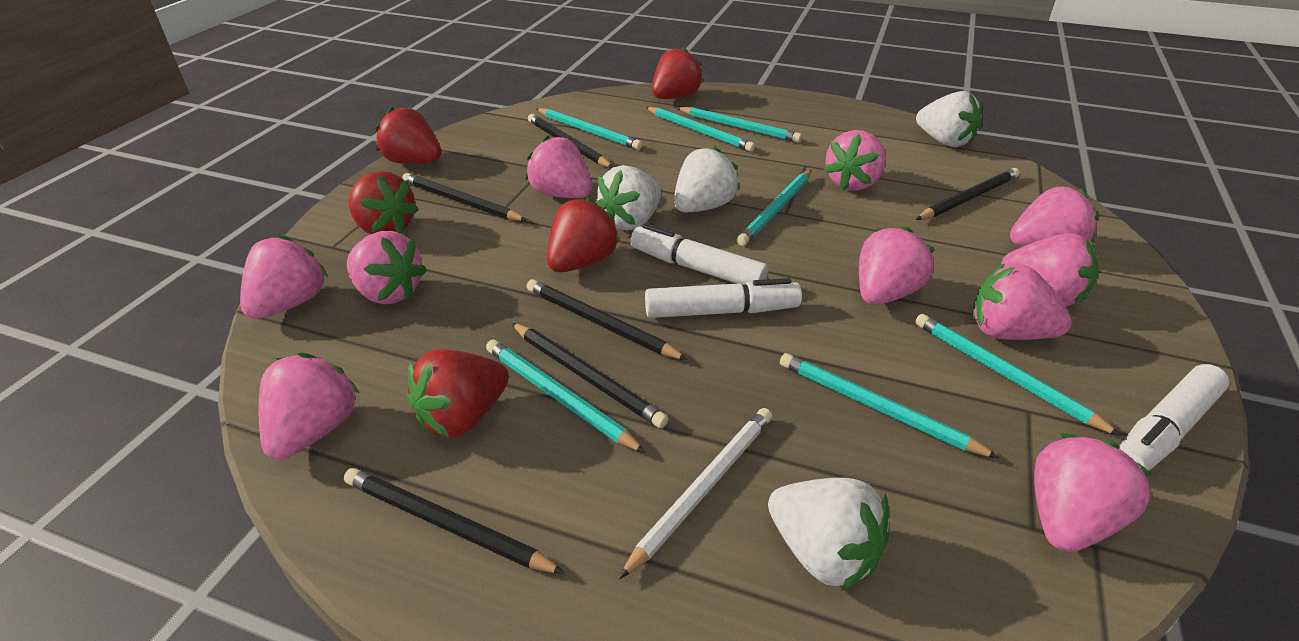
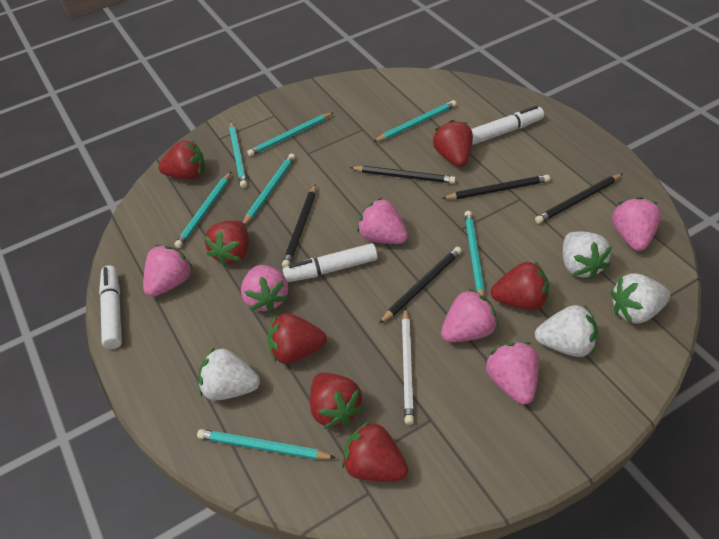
black pencil: 6 -> 5
pink strawberry: 10 -> 6
red strawberry: 5 -> 7

